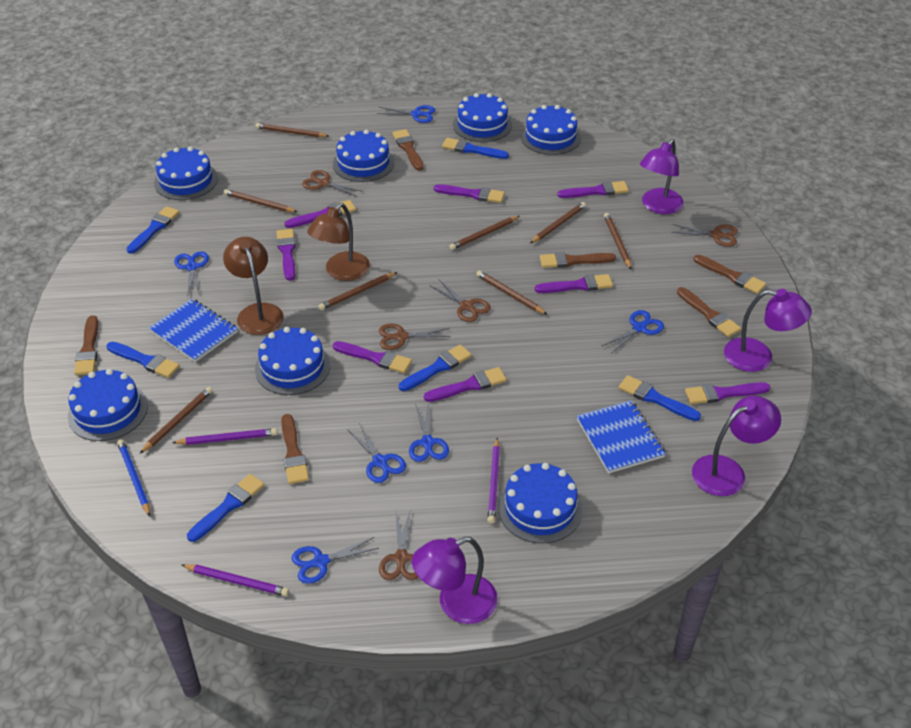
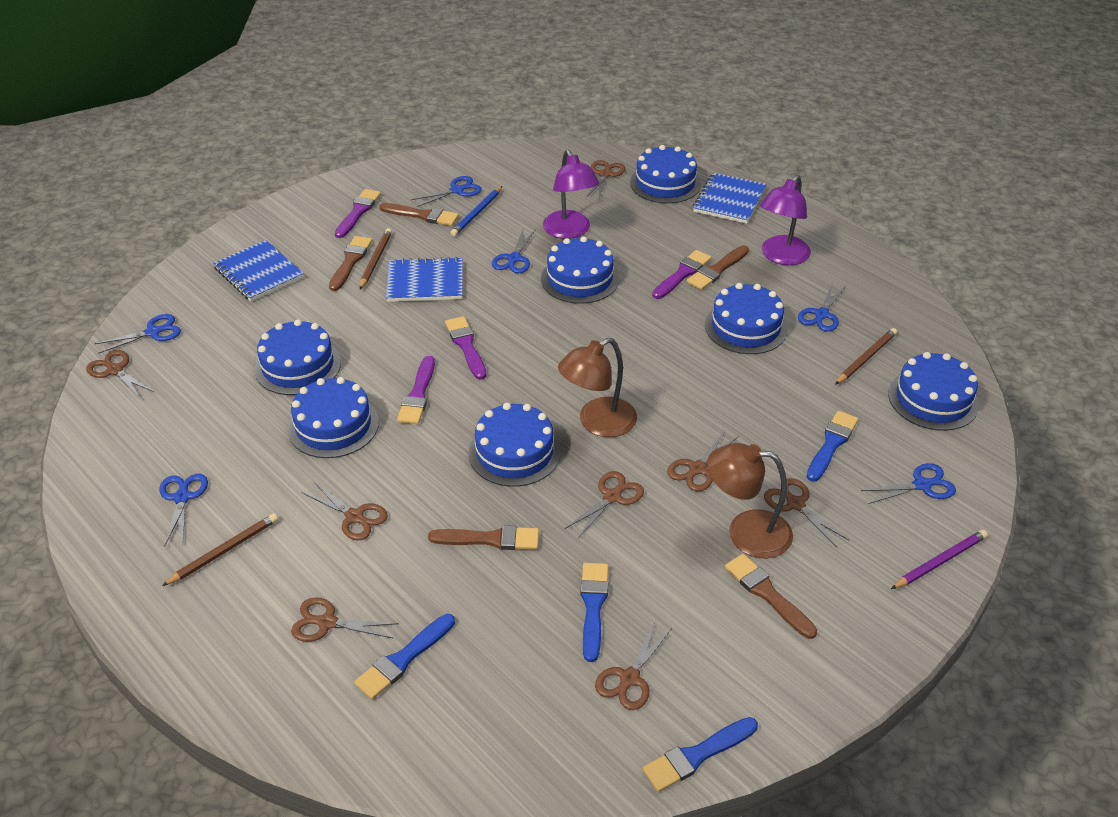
blue brush: 6 -> 4
blue notebook: 2 -> 3
brown brush: 6 -> 5
brown pencil: 8 -> 3
brown scissors: 5 -> 8
purple brush: 8 -> 4
purple lamp: 4 -> 2
purple pencil: 3 -> 1

